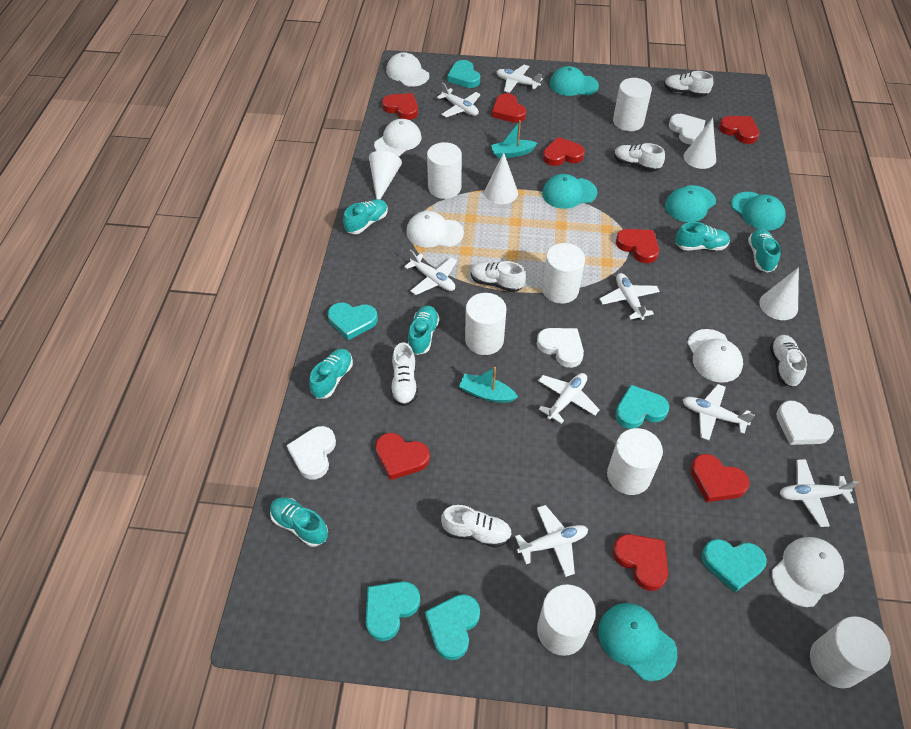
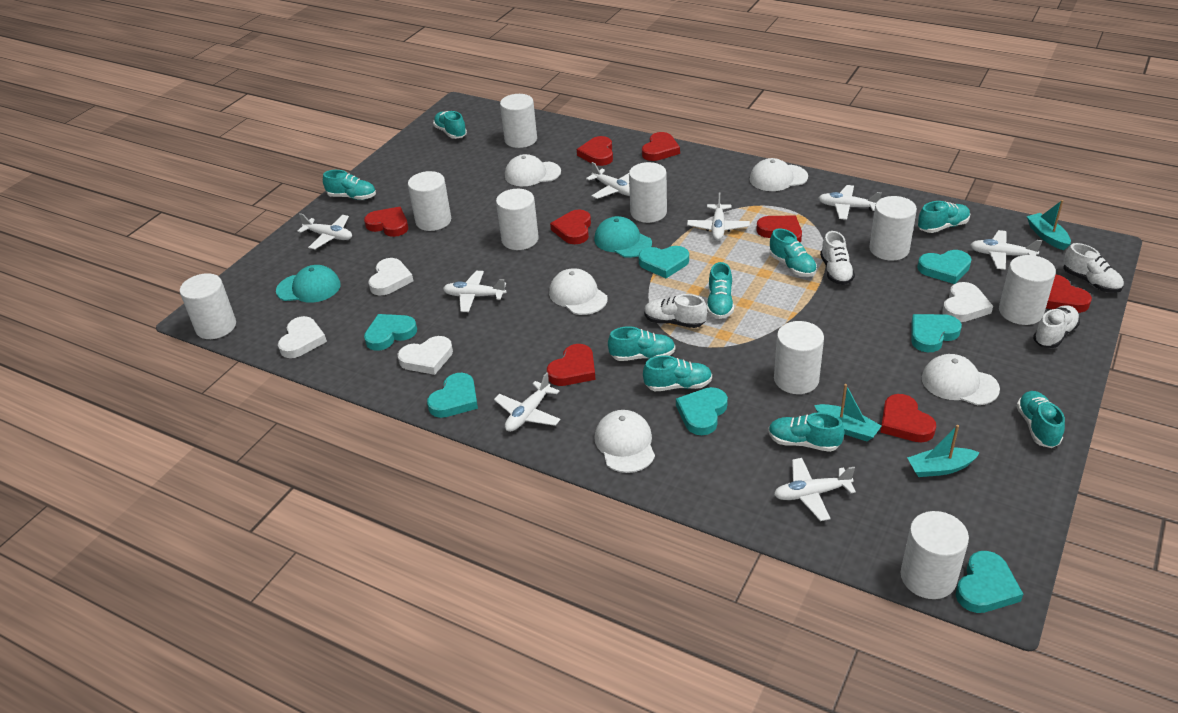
turquoise boat: 2 -> 3
turquoise cap: 5 -> 2
turquoise heart: 6 -> 7
turquoise shoe: 6 -> 9
white cone: 4 -> 0
white cylinder: 7 -> 9
white shoe: 6 -> 4

